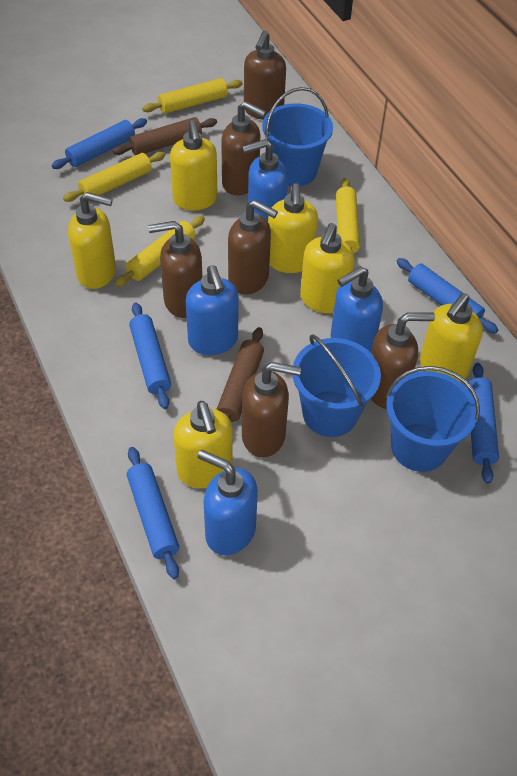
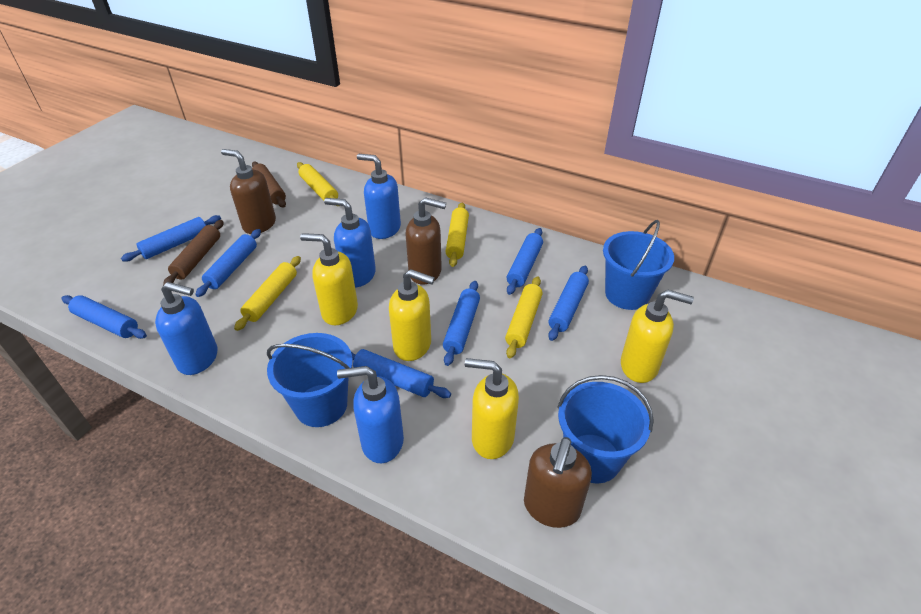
blue rolling pin: 5 -> 7
brown soap dispenser: 6 -> 3
yellow soap dispenser: 6 -> 4

